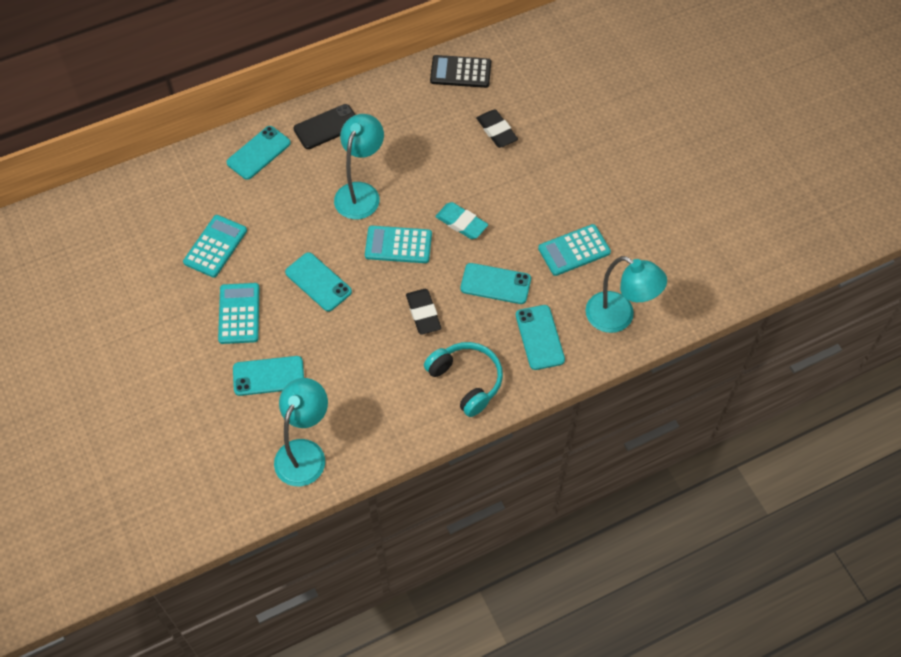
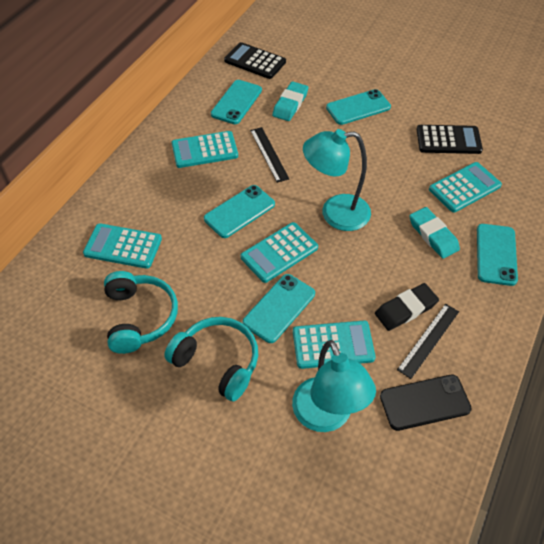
black calculator: 1 -> 2
black eraser: 2 -> 1
black ruler: 0 -> 2
turquoise calculator: 4 -> 5
turquoise eraser: 1 -> 2
turquoise headphones: 1 -> 2
turquoise lamp: 3 -> 2

